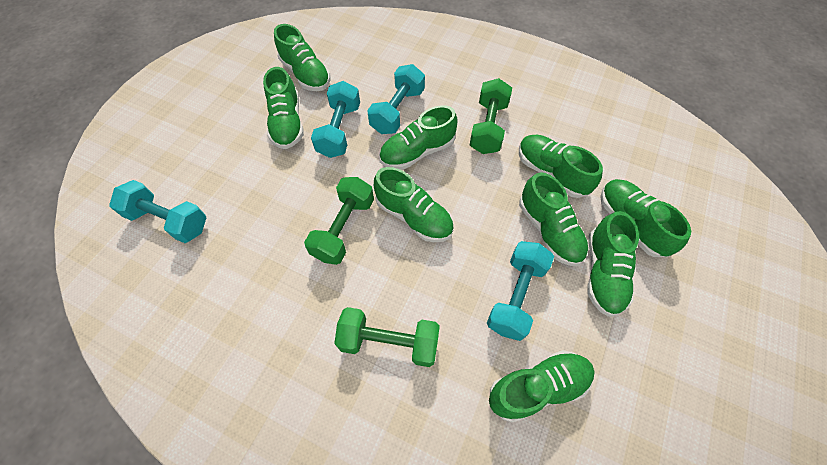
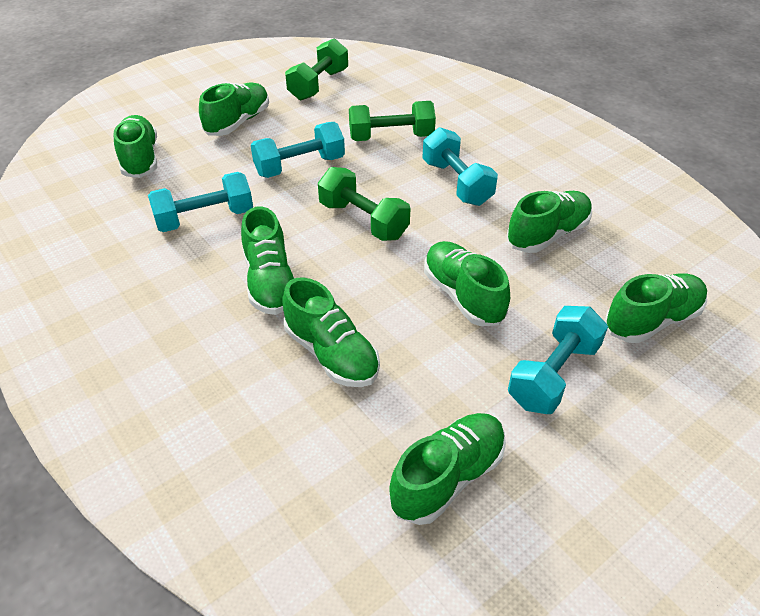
green shoe: 9 -> 8

